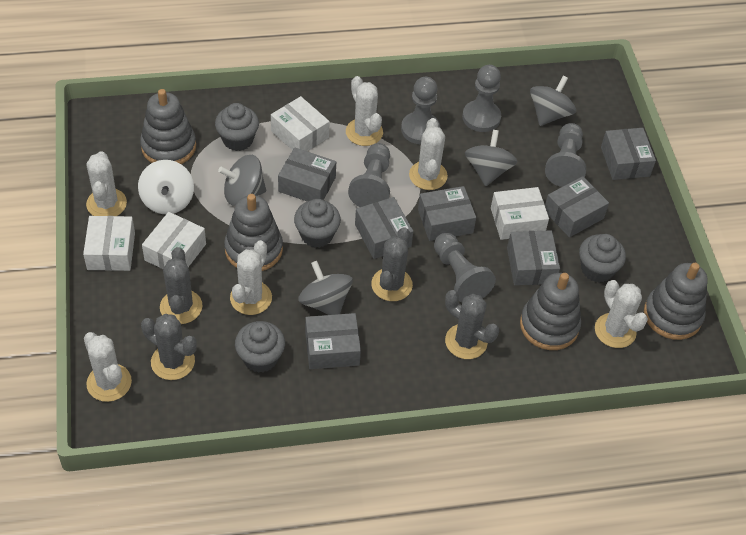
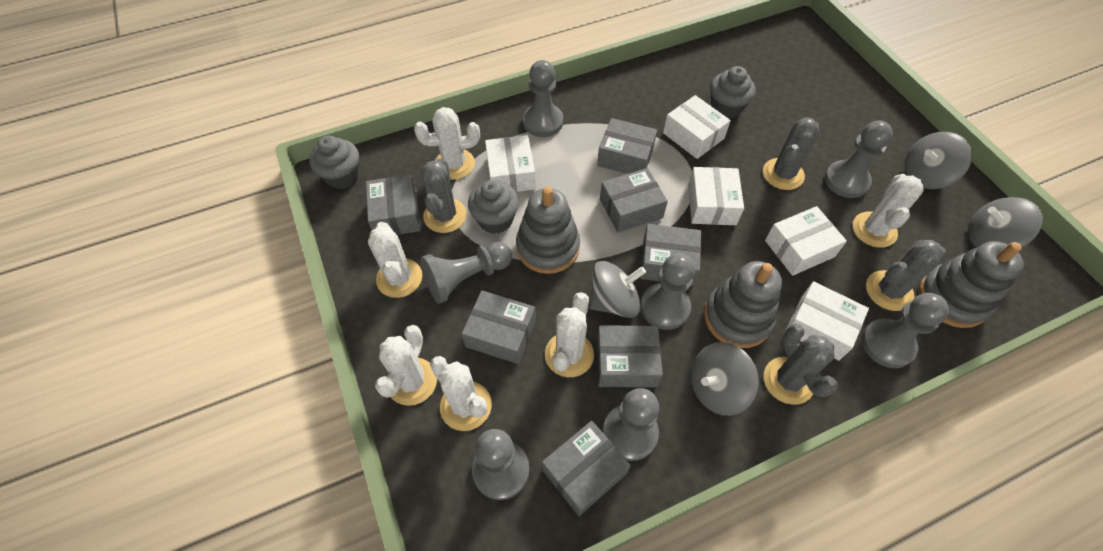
grey cupcake: 4 -> 3
grey pawn: 5 -> 7
grey stacking toy: 4 -> 3
white box: 4 -> 5
white spinning top: 1 -> 0

